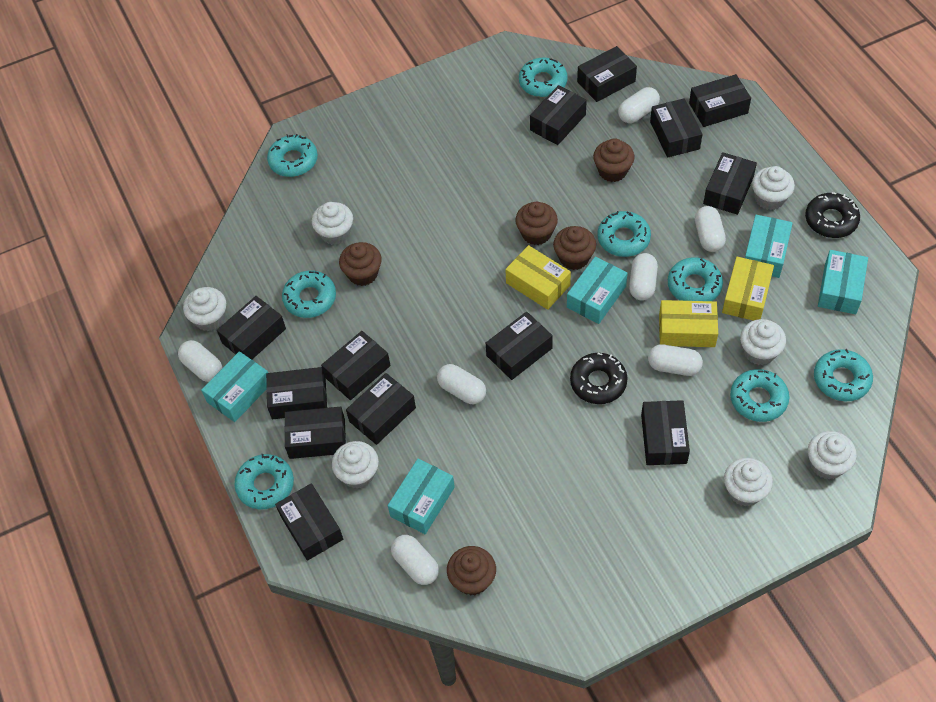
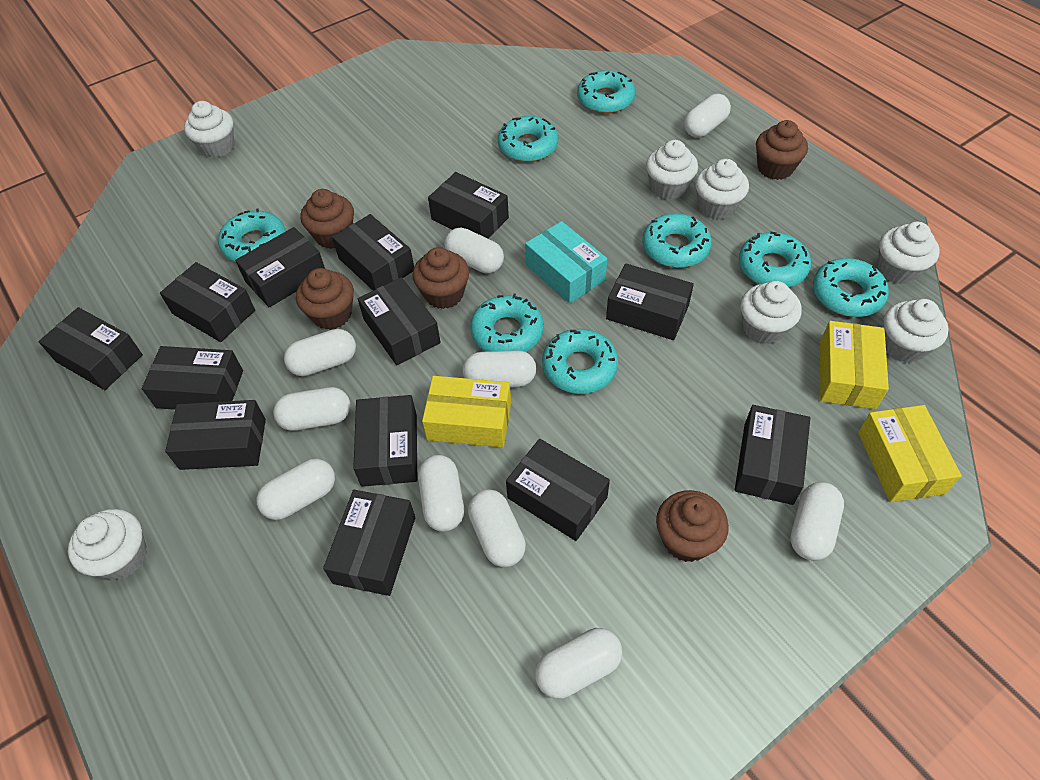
black donut: 2 -> 0
turquoise box: 5 -> 1
white capsule: 7 -> 10

